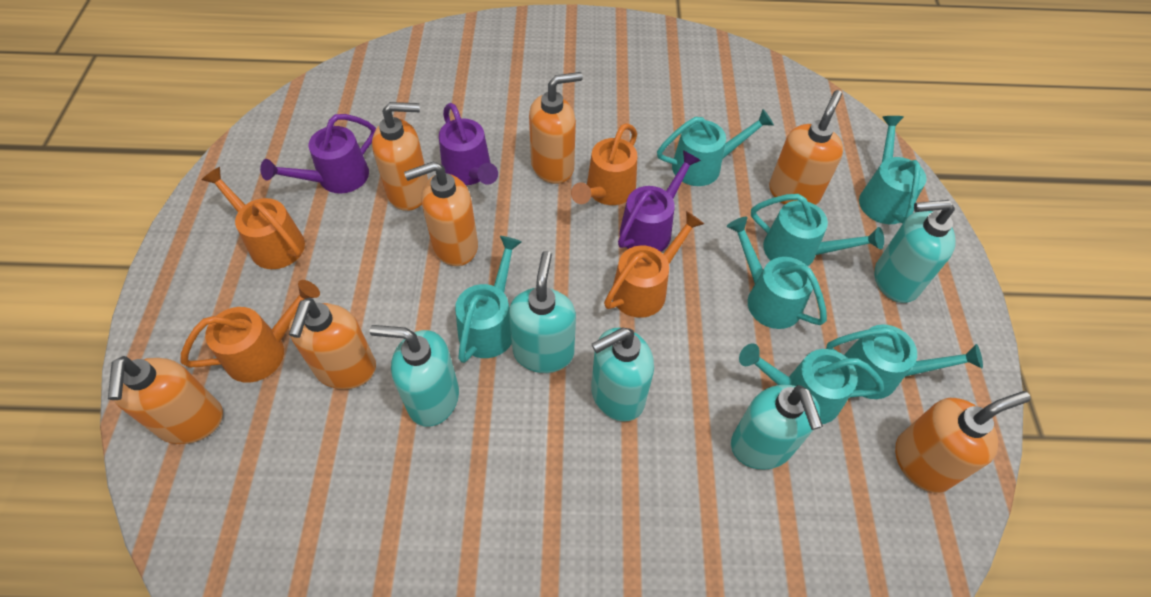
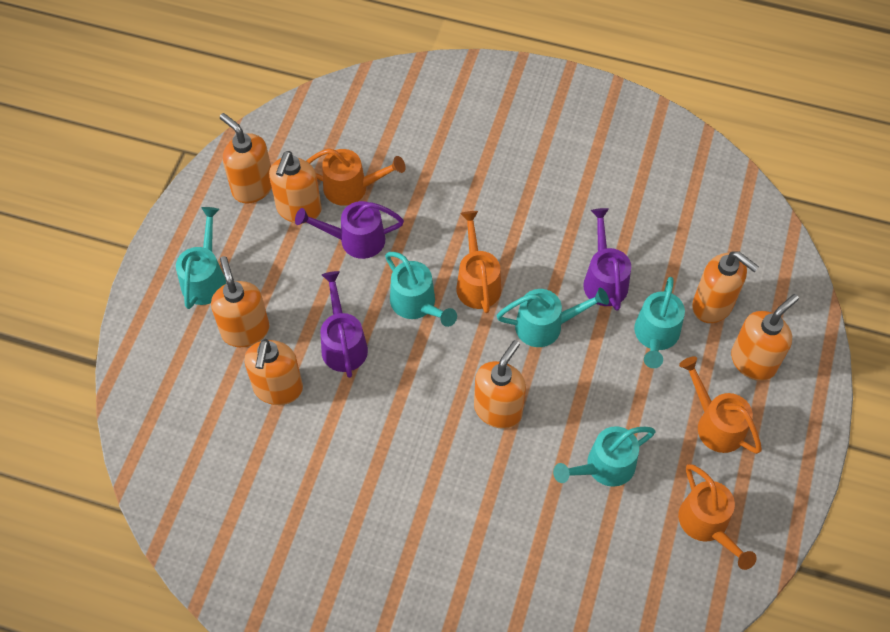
turquoise soap dispenser: 5 -> 0
turquoise watering can: 7 -> 5

